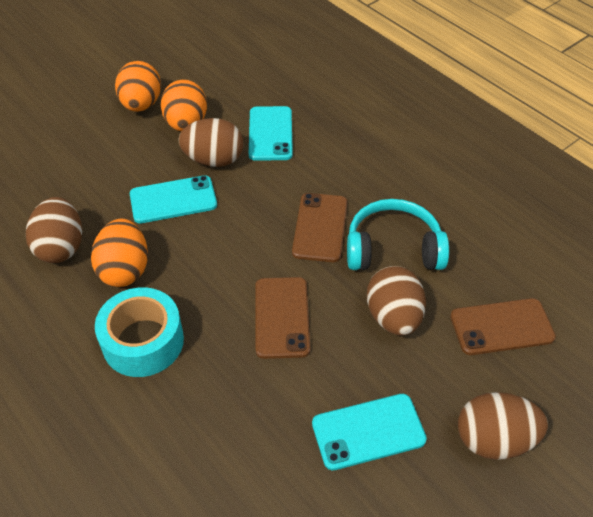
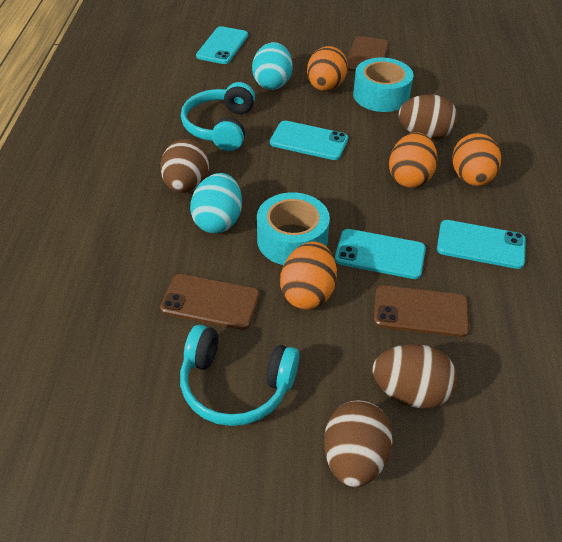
orange egg: 3 -> 4
turquoise egg: 0 -> 2
turquoise headphones: 1 -> 2
turquoise phone: 3 -> 4
turquoise tape: 1 -> 2

